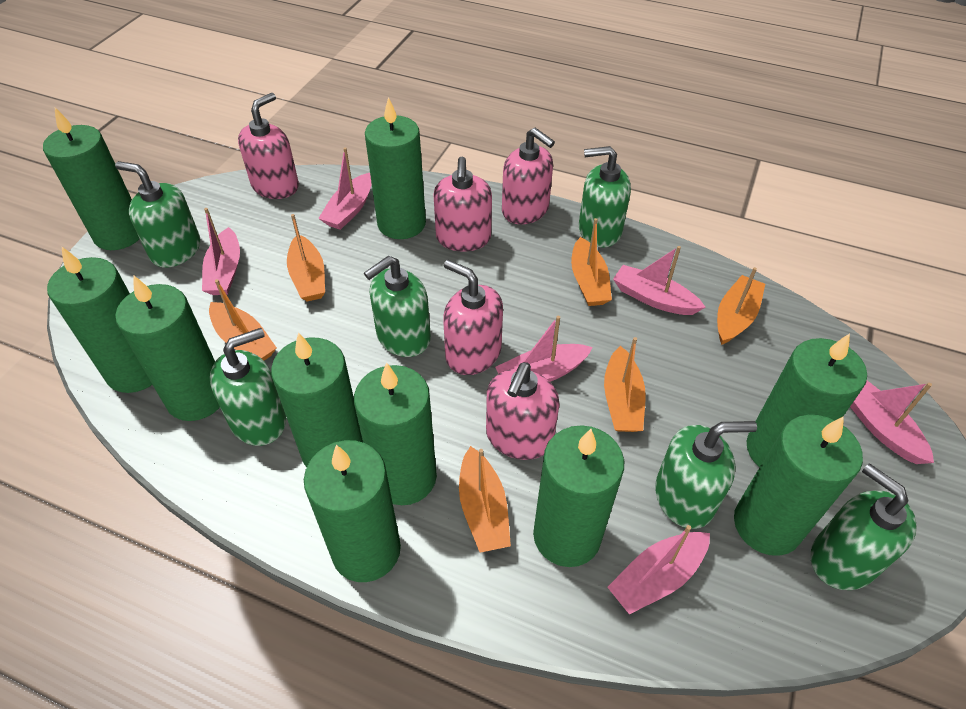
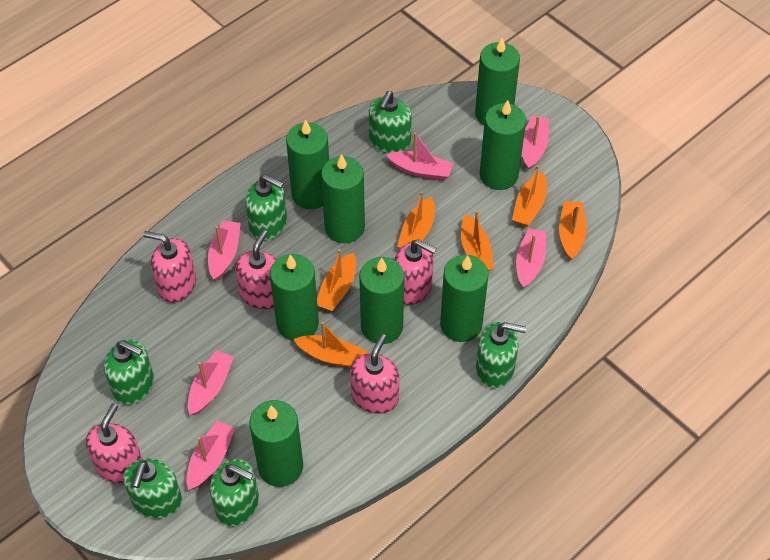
green candle: 10 -> 8

